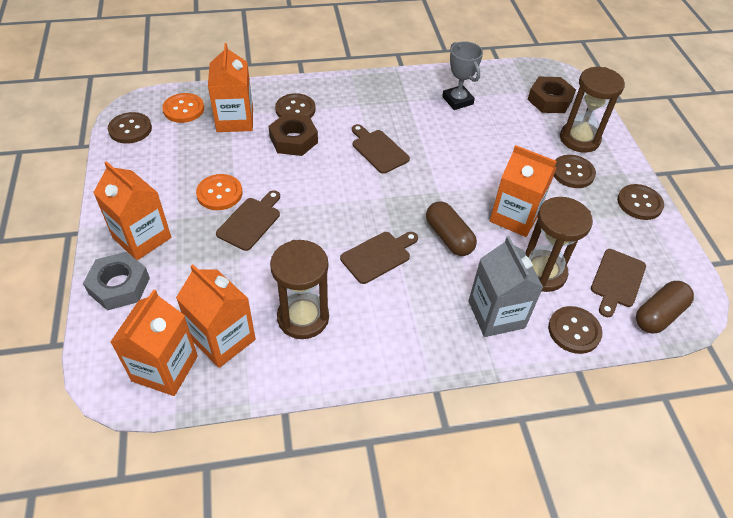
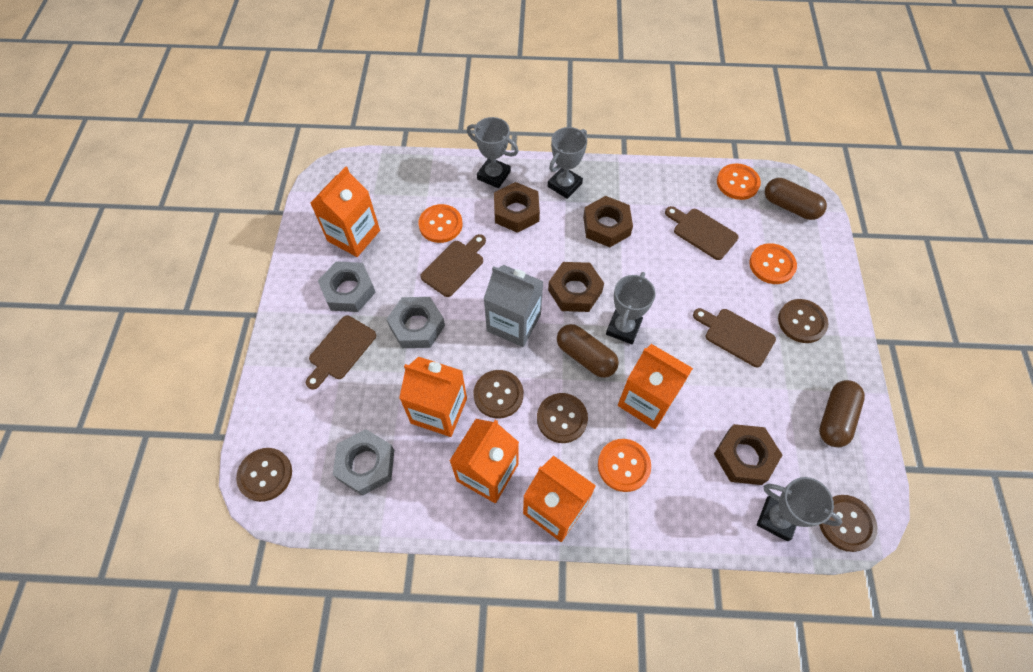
brown capsule: 2 -> 3
brown hourglass: 3 -> 0
brown nut: 2 -> 4
grey nut: 1 -> 3
grey trophy: 1 -> 4
orange button: 2 -> 4

